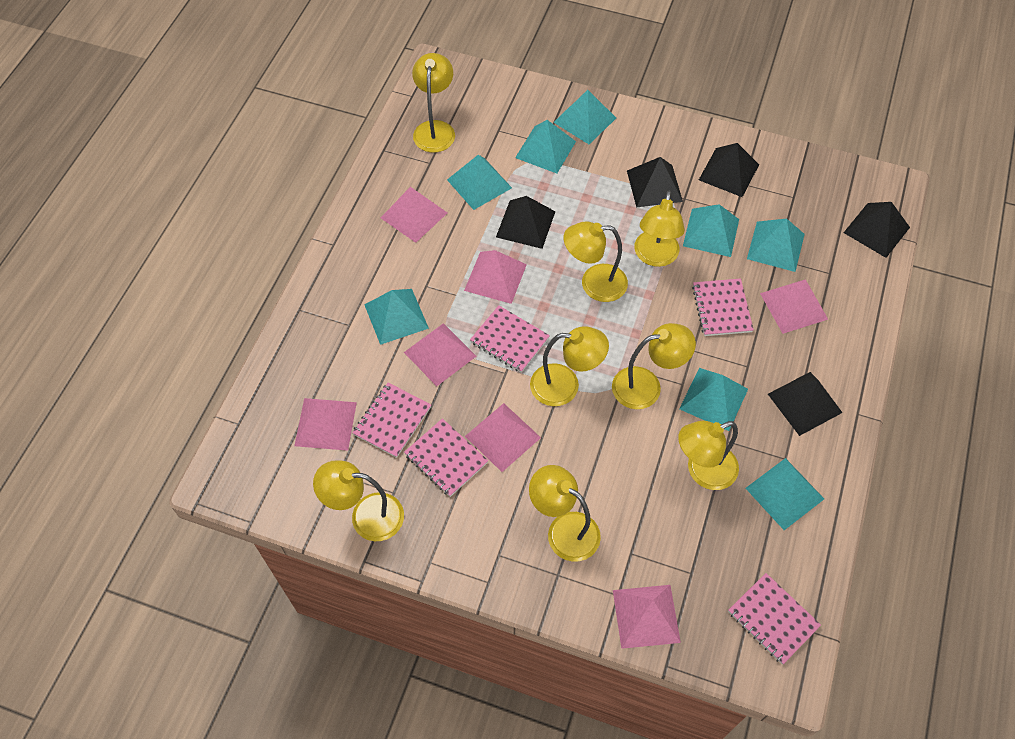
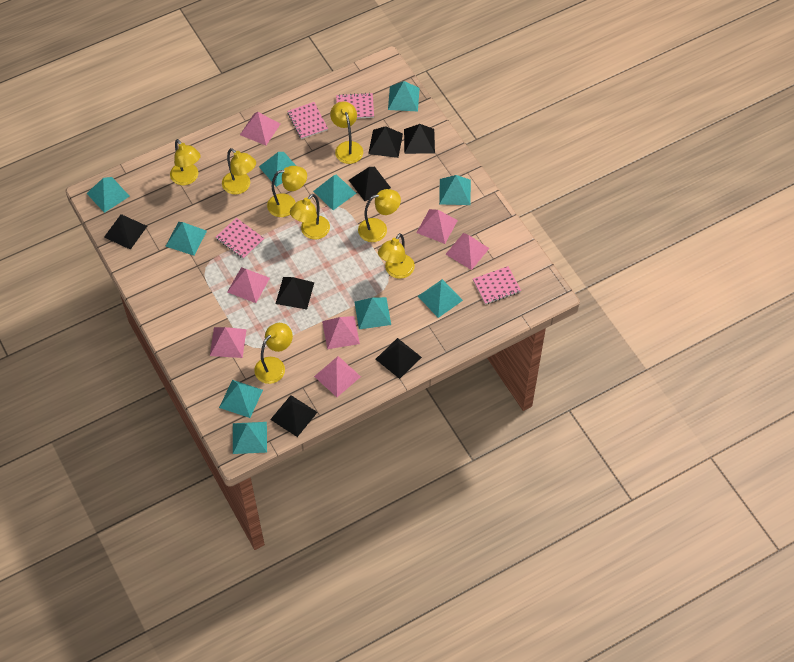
black pyramid: 5 -> 7
pink notebook: 5 -> 4
turquoise pyramid: 8 -> 10

